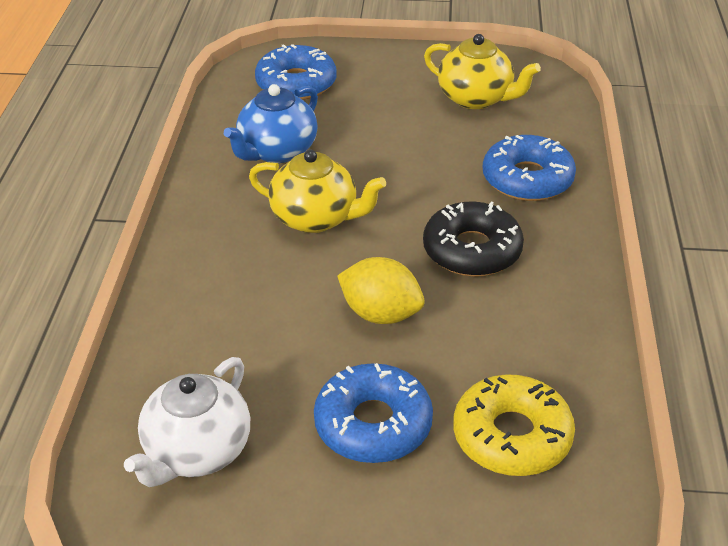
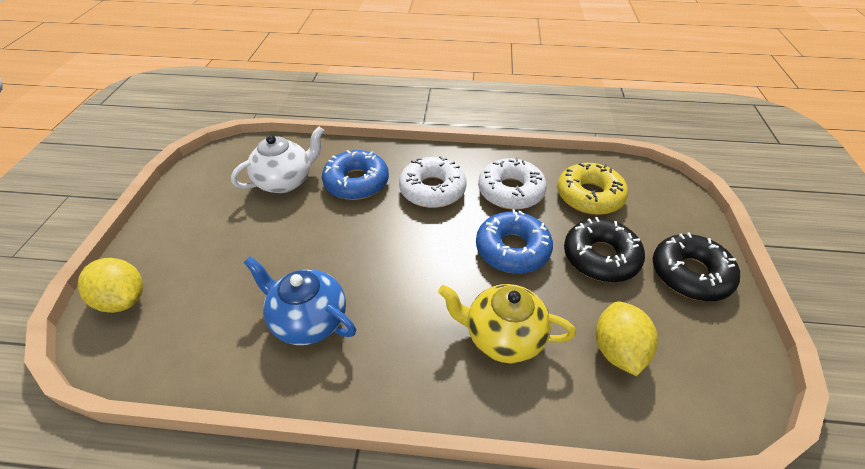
black donut: 1 -> 2
blue donut: 3 -> 2
white donut: 0 -> 2
yellow lemon: 1 -> 2
yellow teapot: 2 -> 1

